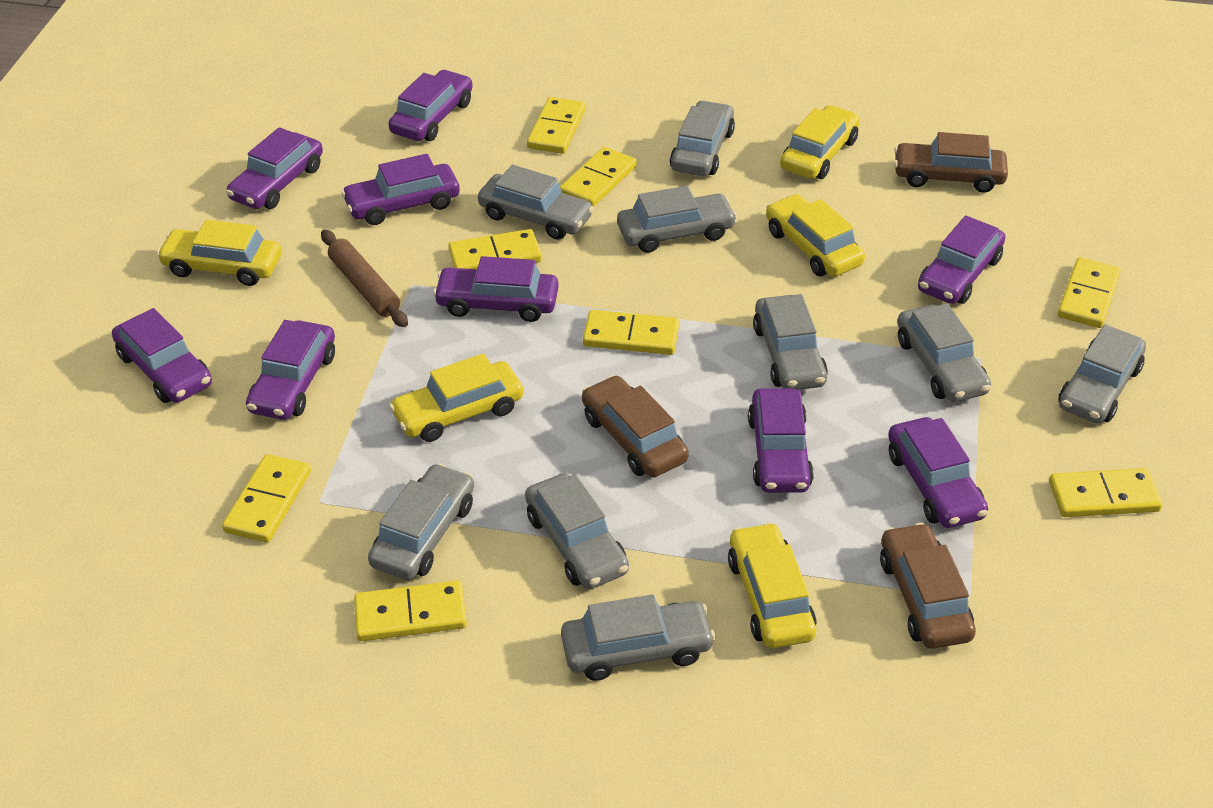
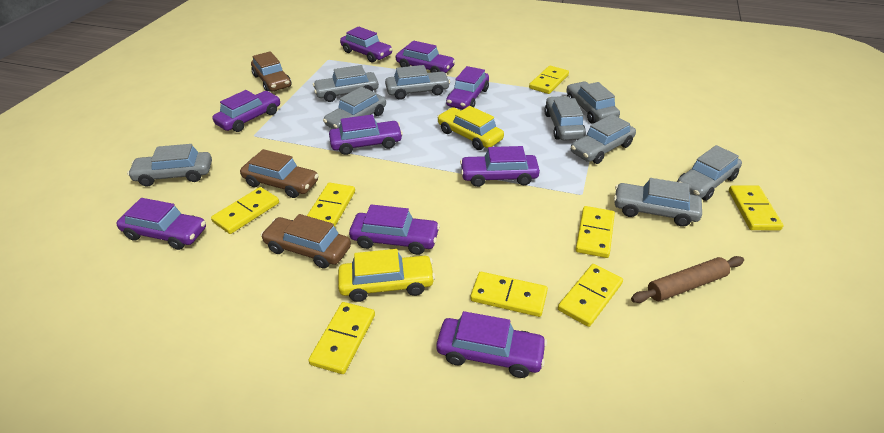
yellow car: 5 -> 2

